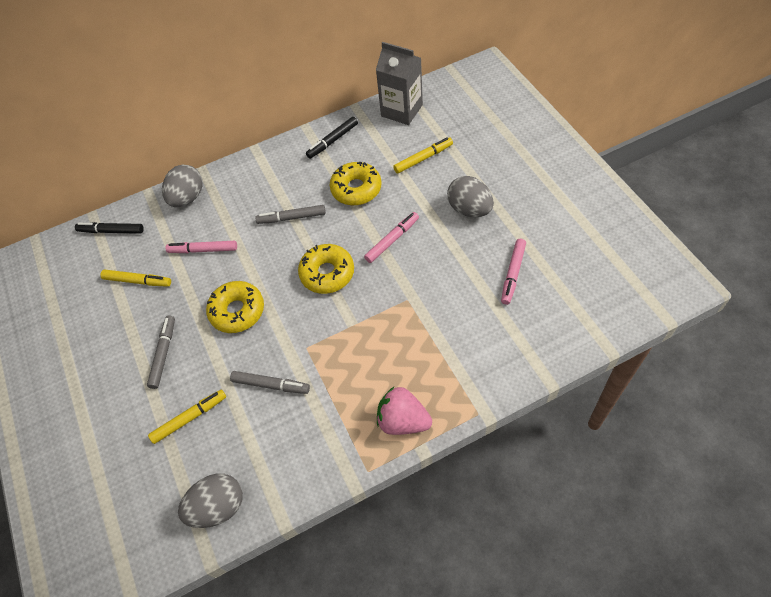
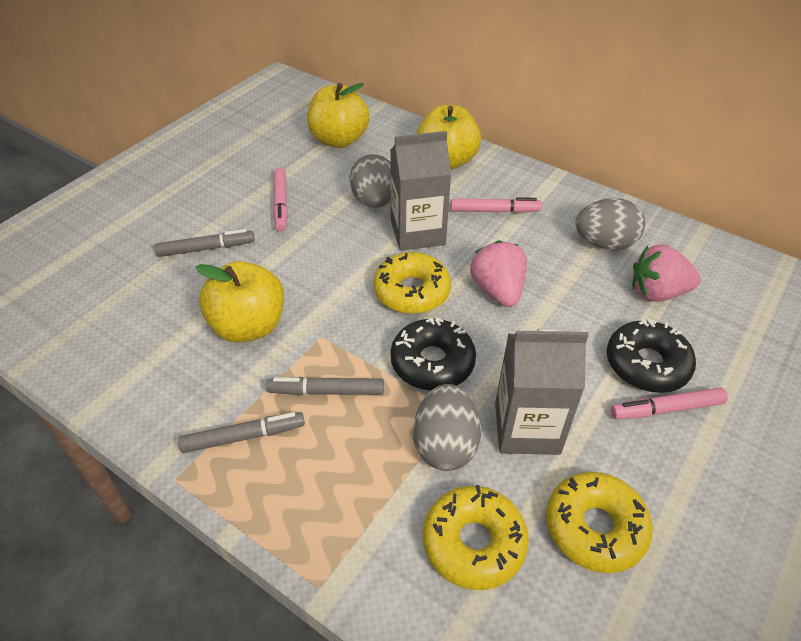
black donut: 0 -> 2
black marker: 2 -> 0
grey carton: 1 -> 2
pink strawberry: 1 -> 2
yellow apple: 0 -> 3
yellow marker: 3 -> 0

